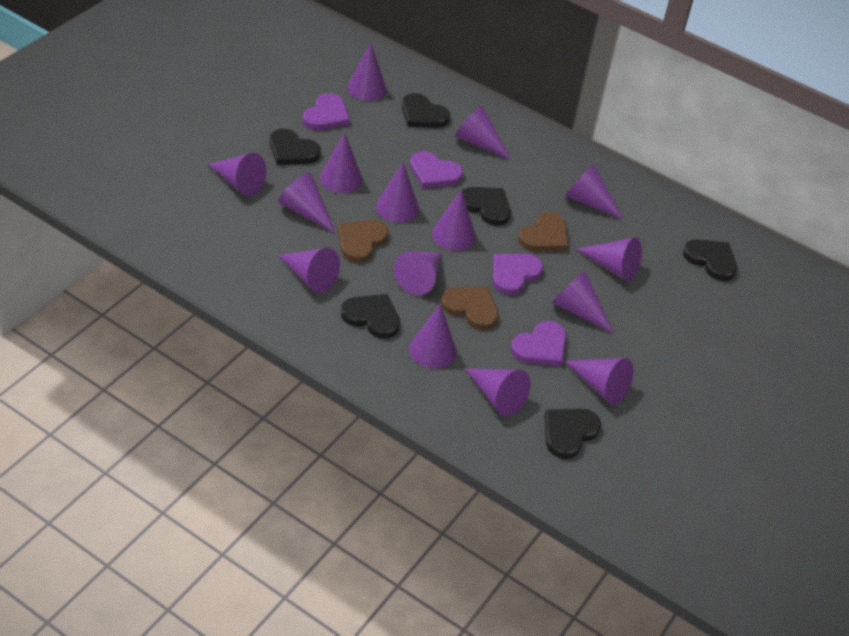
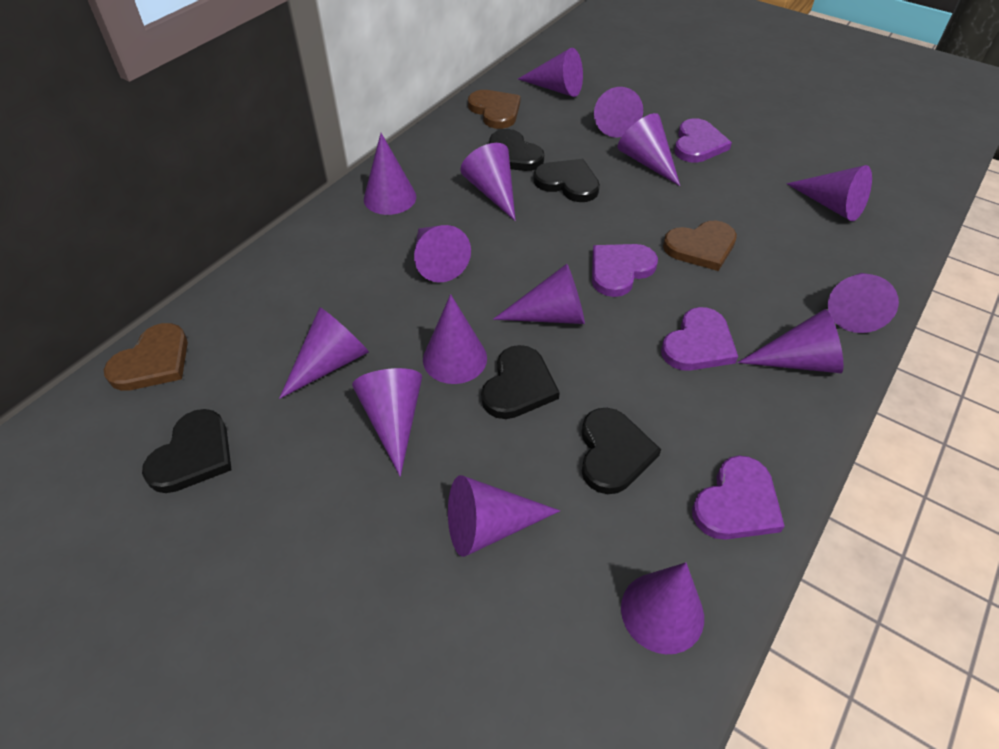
black heart: 6 -> 5

